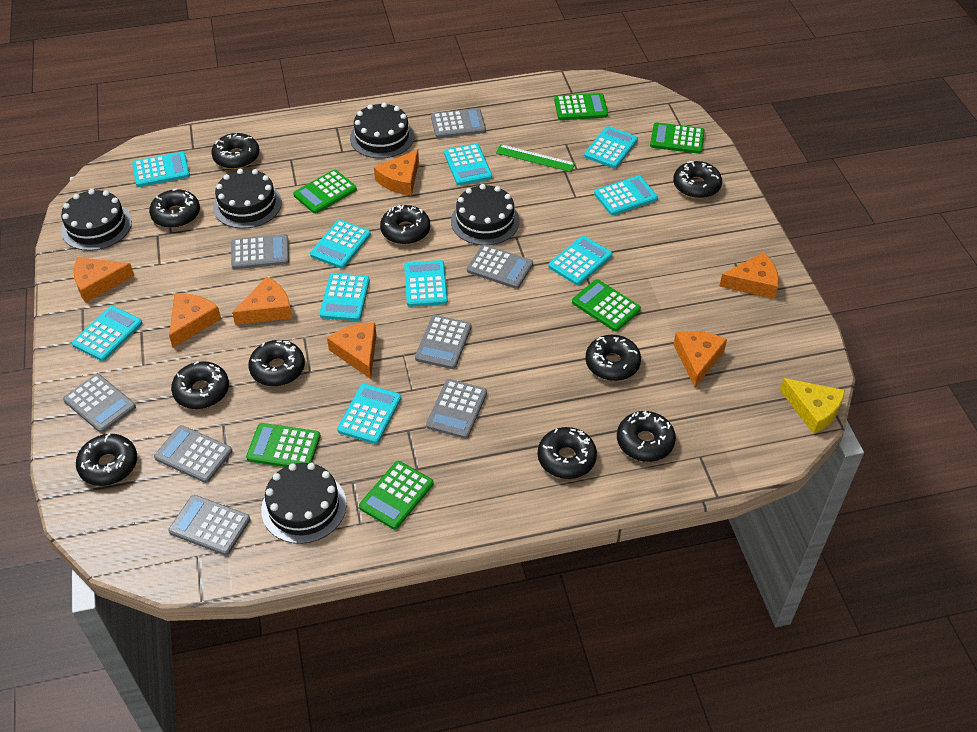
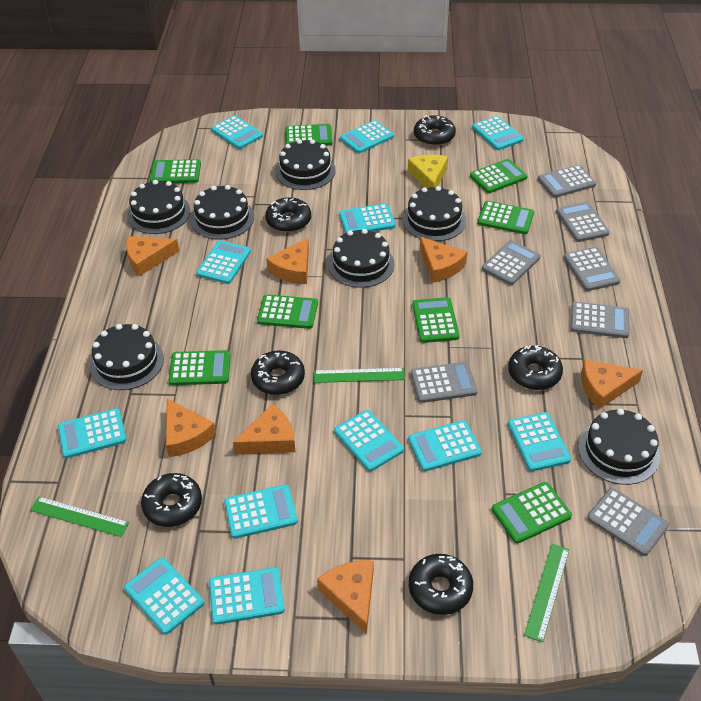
black cake: 5 -> 7
black donut: 10 -> 6
green calculator: 6 -> 8
green ruler: 1 -> 3
grey calculator: 8 -> 7
turquoise calculator: 10 -> 12

